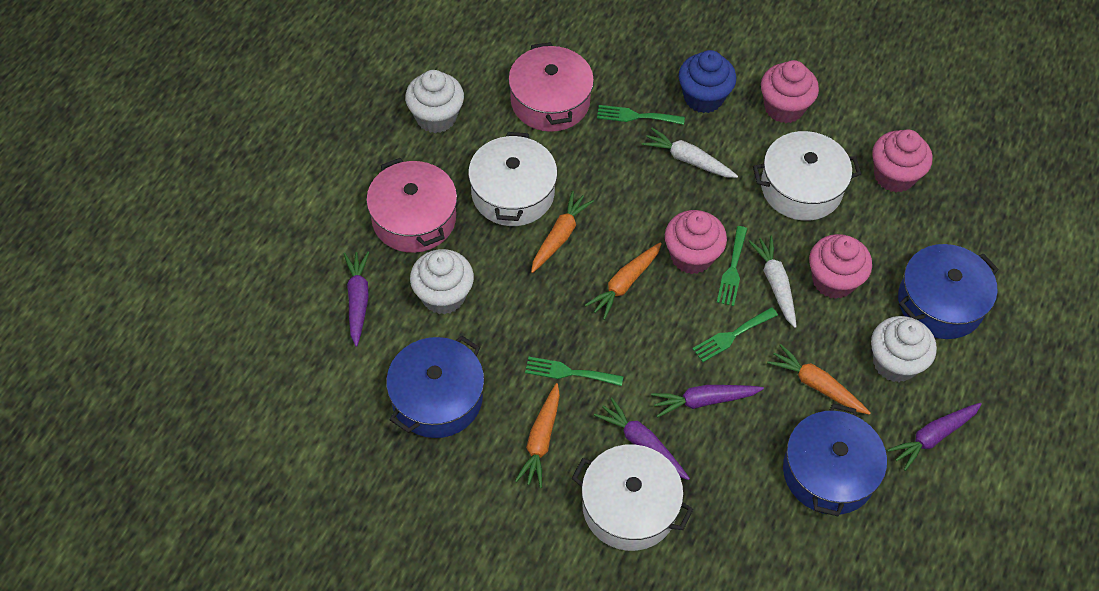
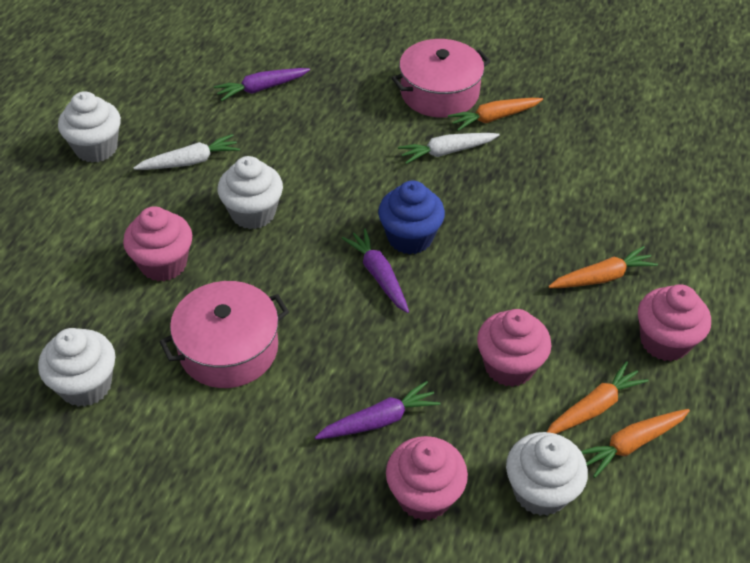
blue pot: 3 -> 0
green fork: 4 -> 0
purple carrot: 4 -> 3
white cupcake: 3 -> 4
white pot: 3 -> 0

